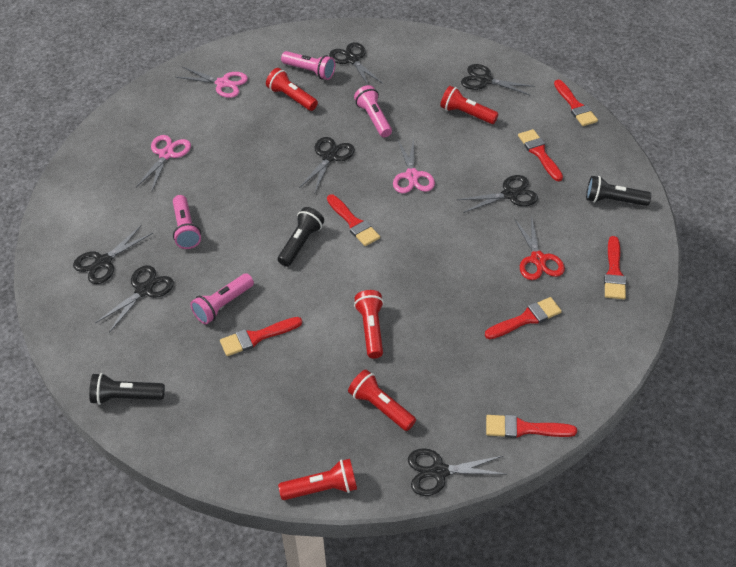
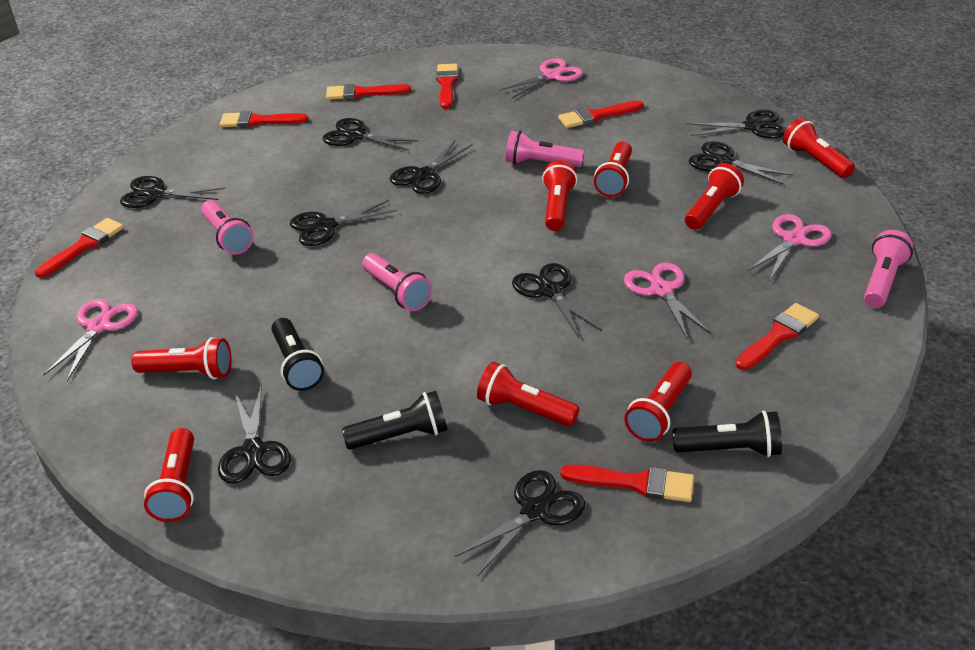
black scissors: 7 -> 9
pink scissors: 3 -> 4
red flashlight: 5 -> 8
red scissors: 1 -> 0

